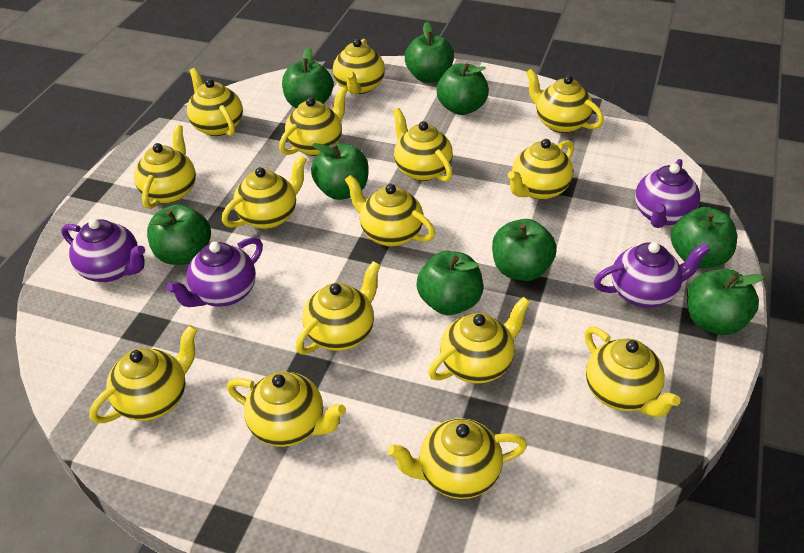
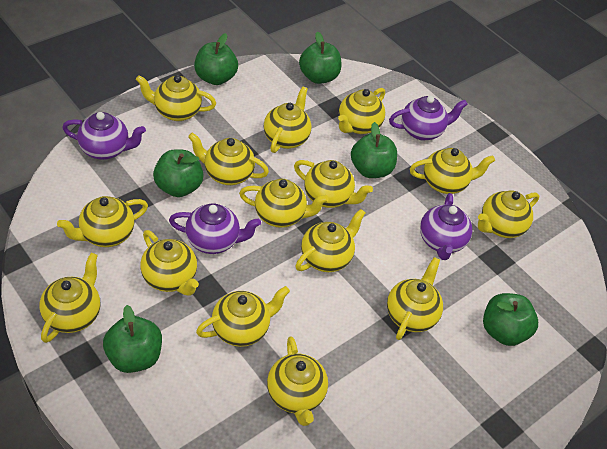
green apple: 9 -> 6

